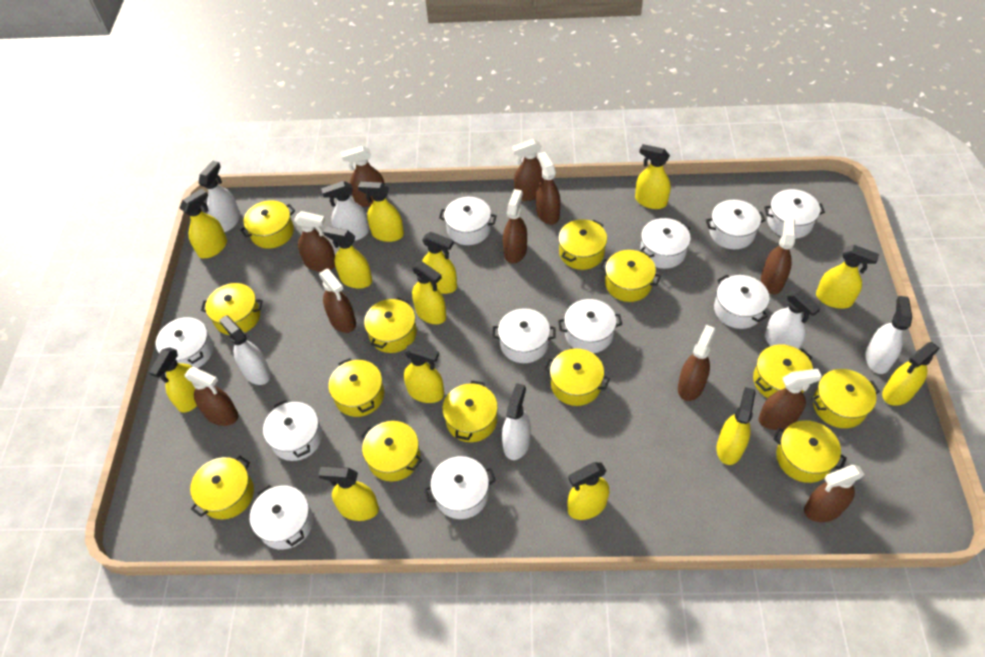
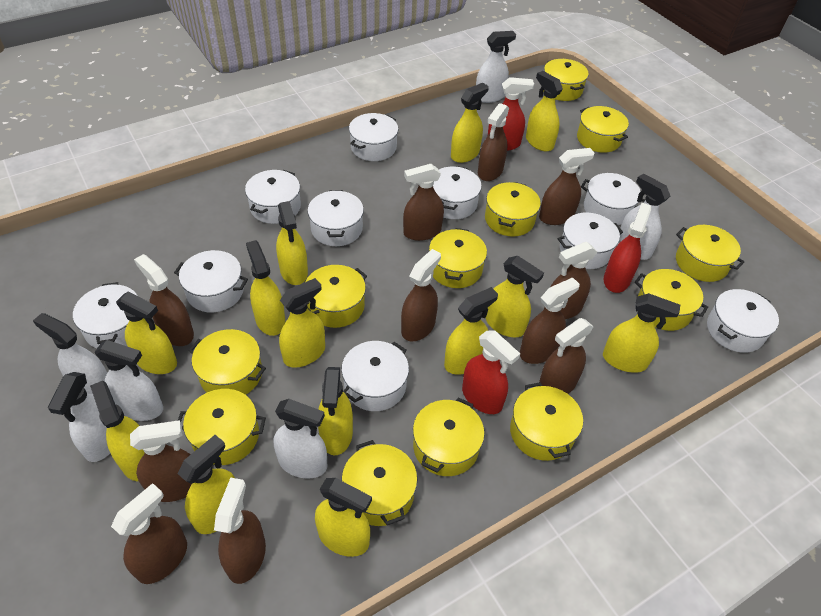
red spray bottle: 0 -> 3
white pot: 11 -> 10
yellow pot: 13 -> 12

